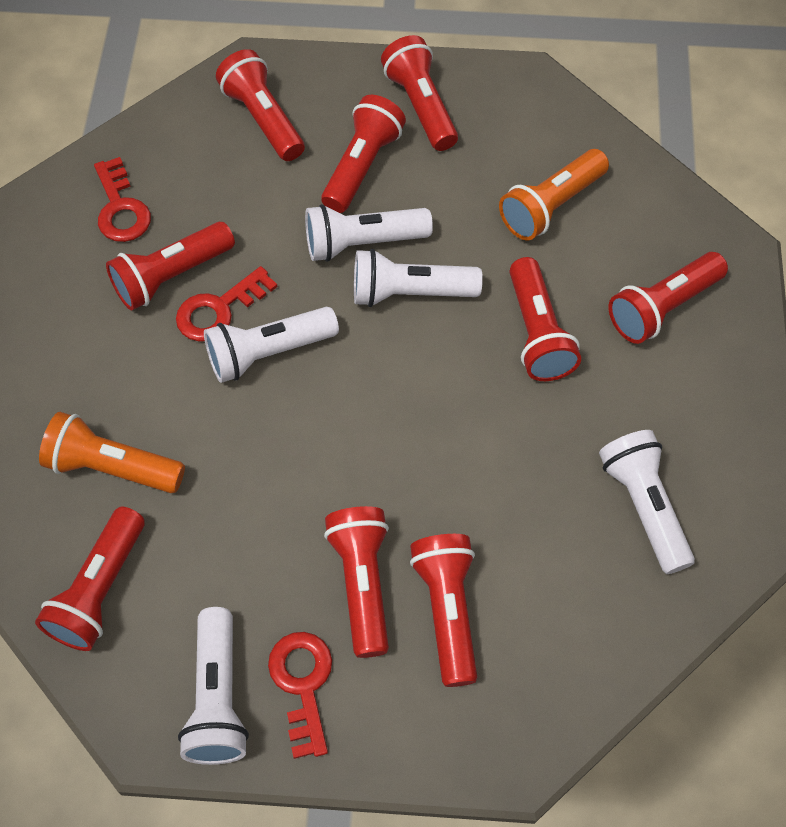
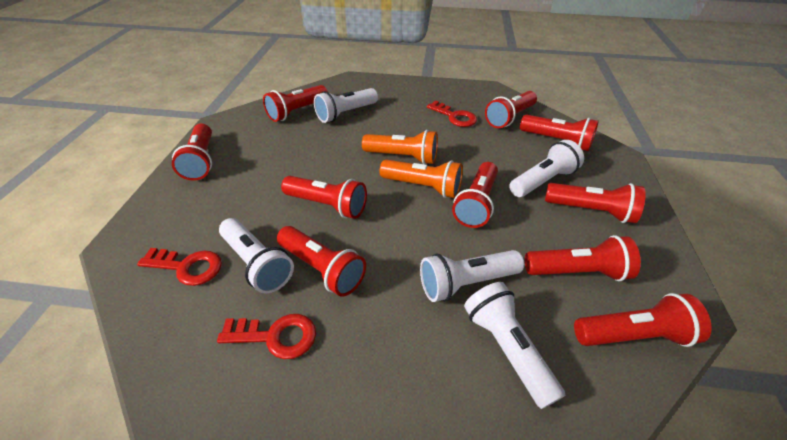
red flashlight: 9 -> 10

